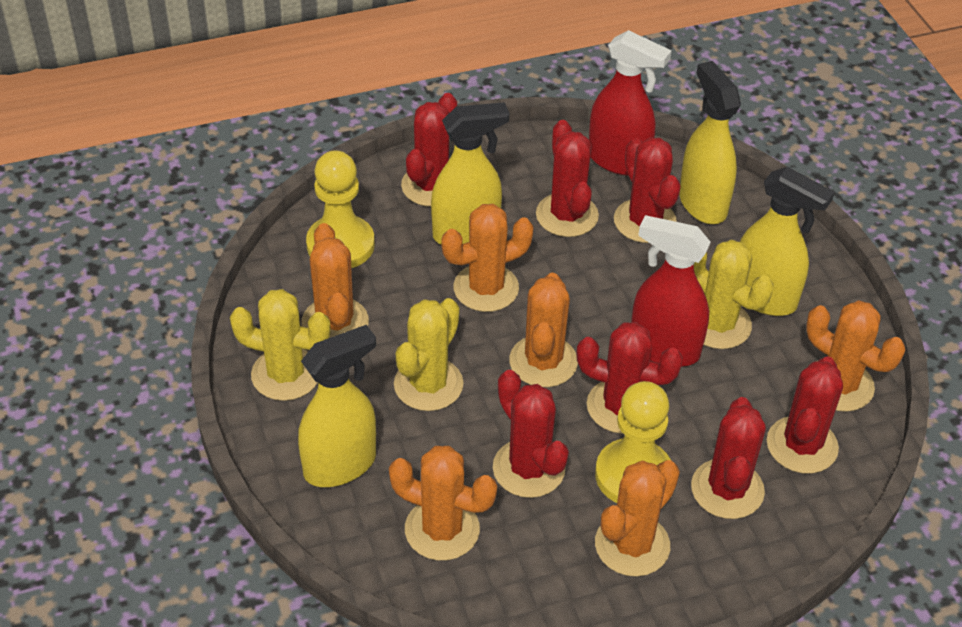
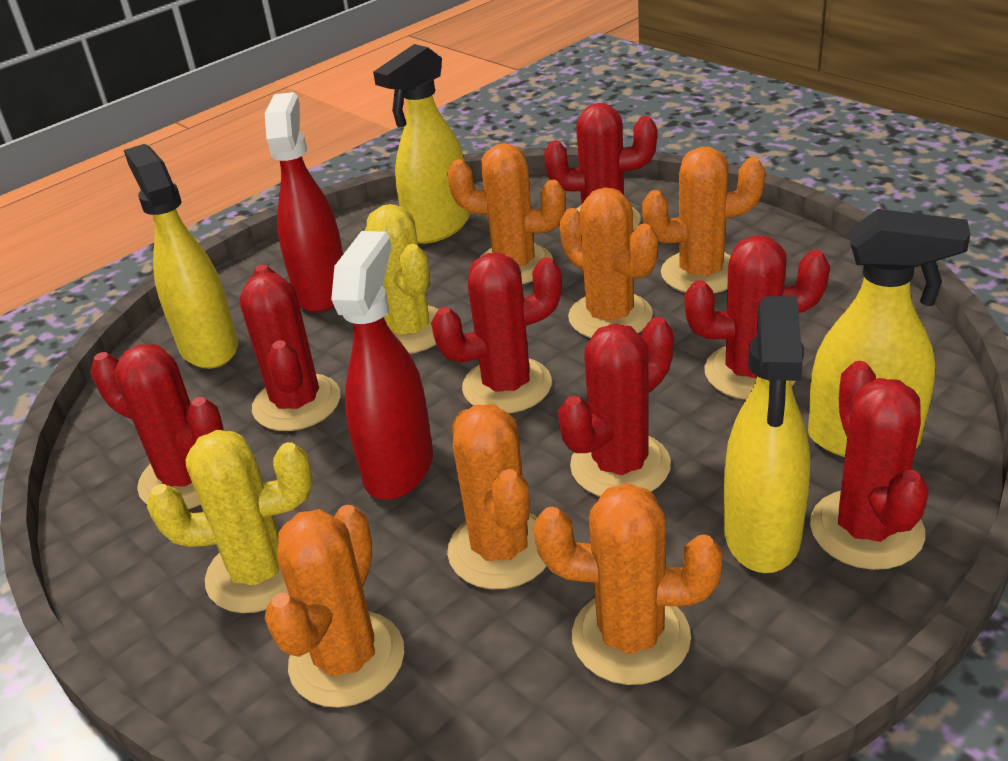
yellow cactus: 3 -> 2
yellow pawn: 2 -> 0

